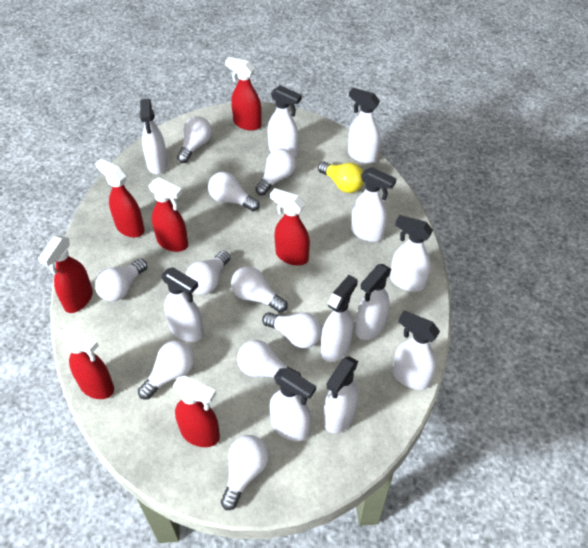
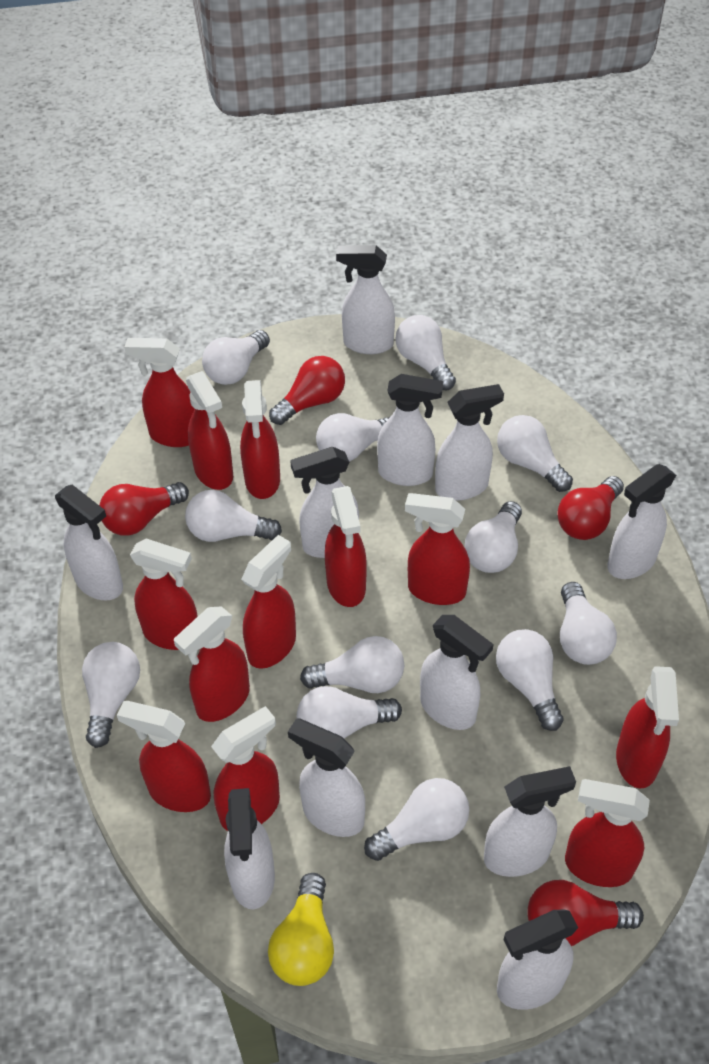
red light bulb: 0 -> 4
red spray bottle: 7 -> 12
white light bulb: 10 -> 12

